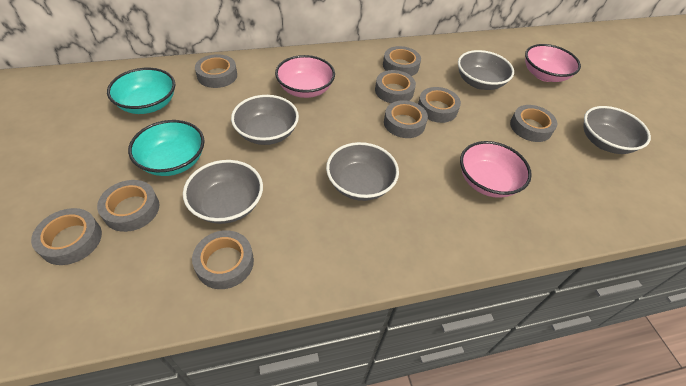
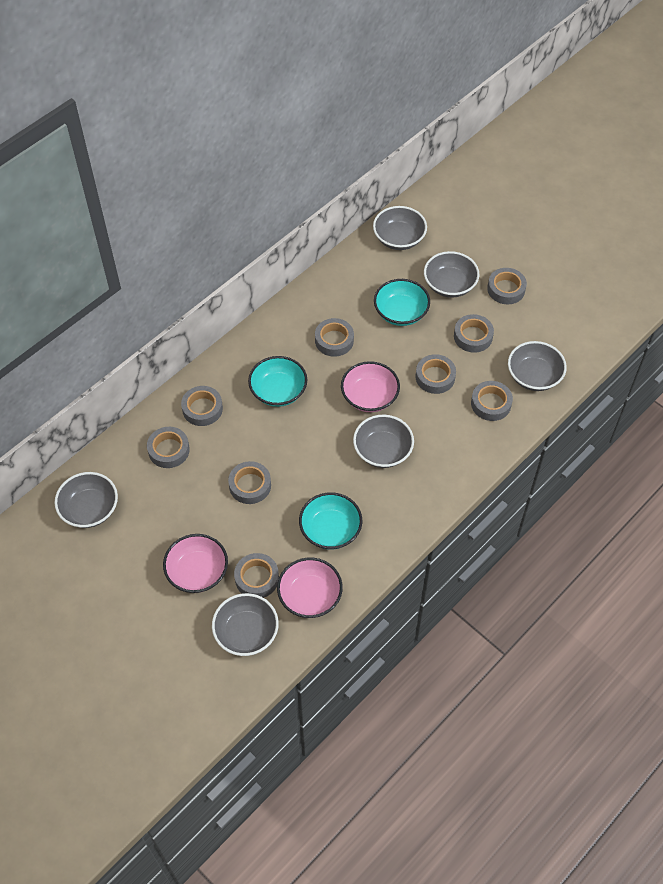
grey bowl: 5 -> 6
turquoise bowl: 2 -> 3

